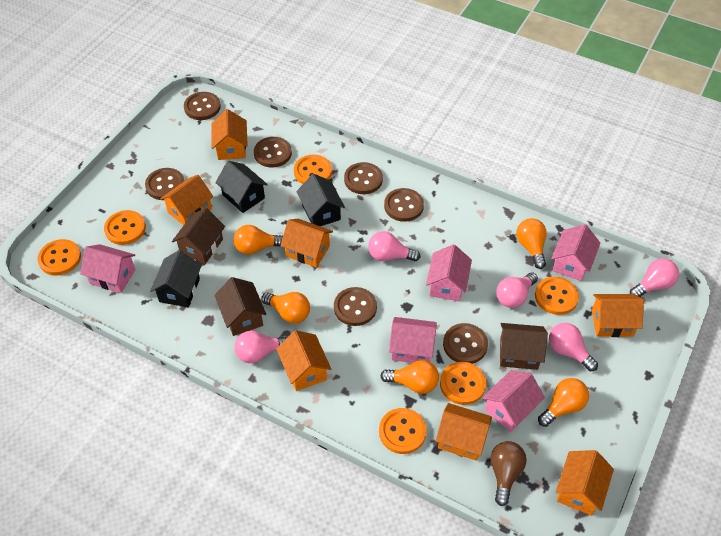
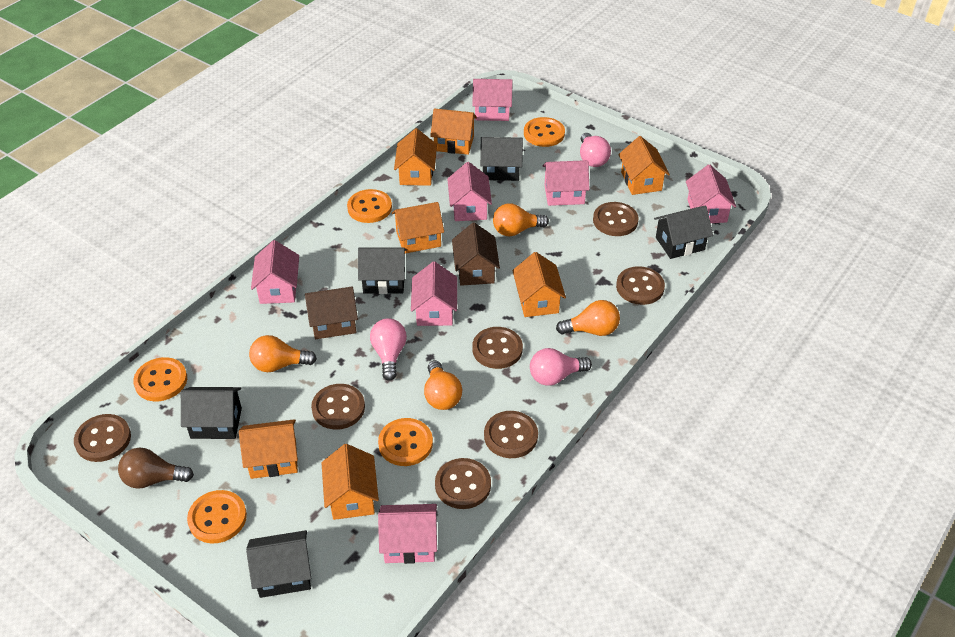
black house: 3 -> 5
brown house: 3 -> 2
orange button: 6 -> 5
orange light bulb: 5 -> 4
pink house: 5 -> 7
pink light bulb: 5 -> 3

